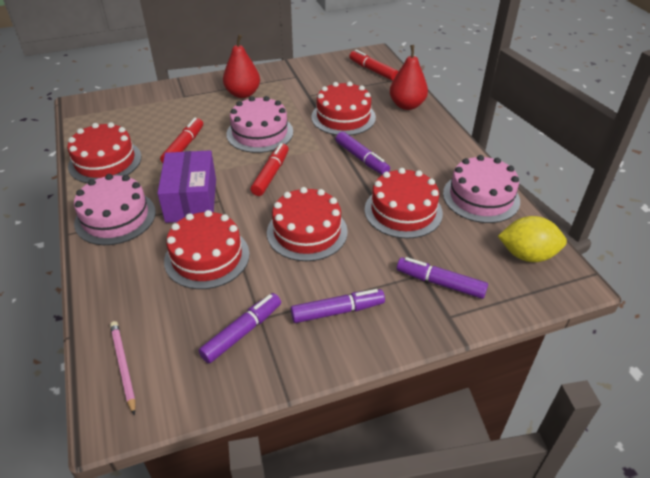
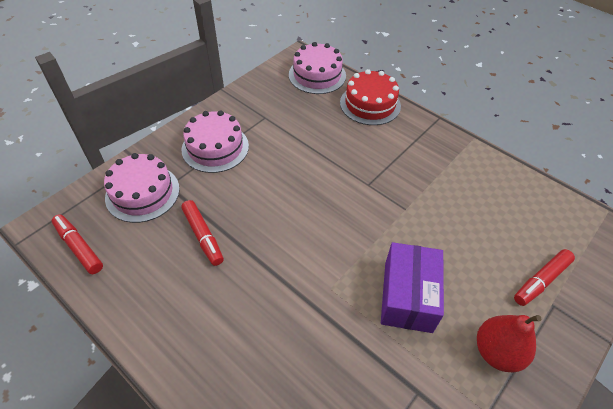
pink pencil: 1 -> 0
purple marker: 4 -> 0
red cake: 5 -> 1
red pear: 2 -> 1
yellow lemon: 1 -> 0

